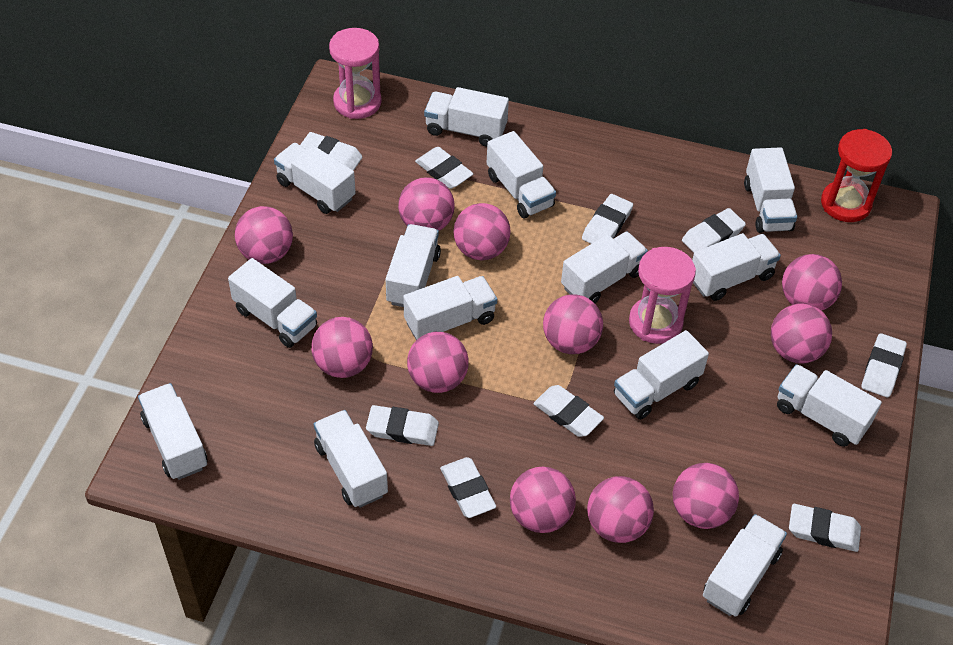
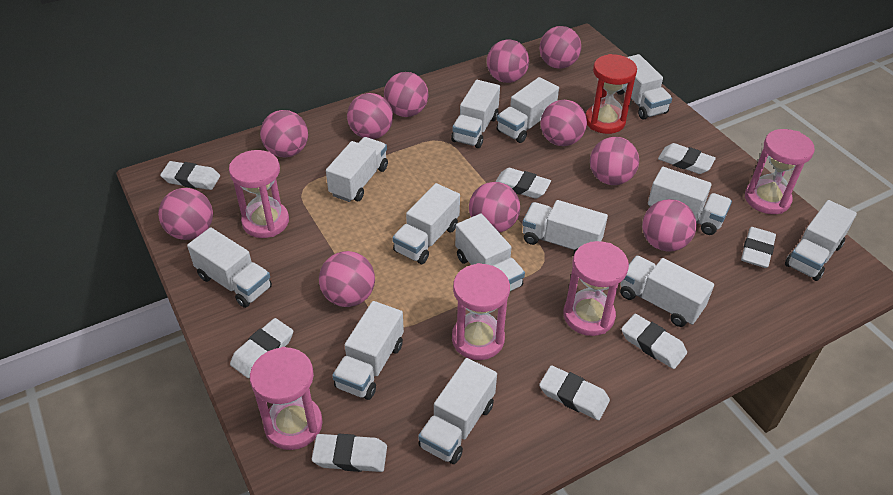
pink hourglass: 2 -> 5
white eraser: 9 -> 8
white truck: 14 -> 13

